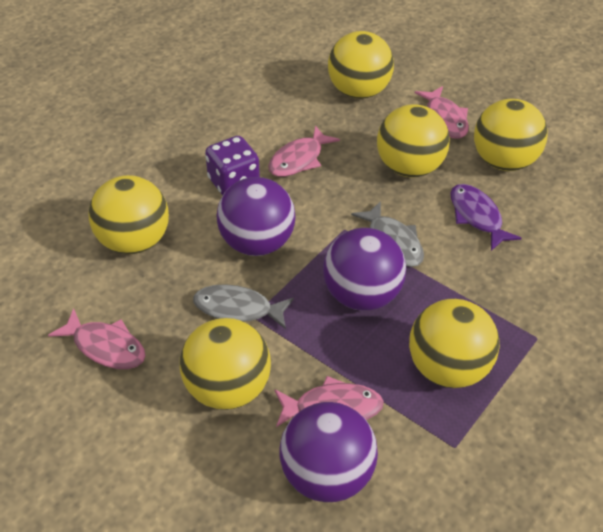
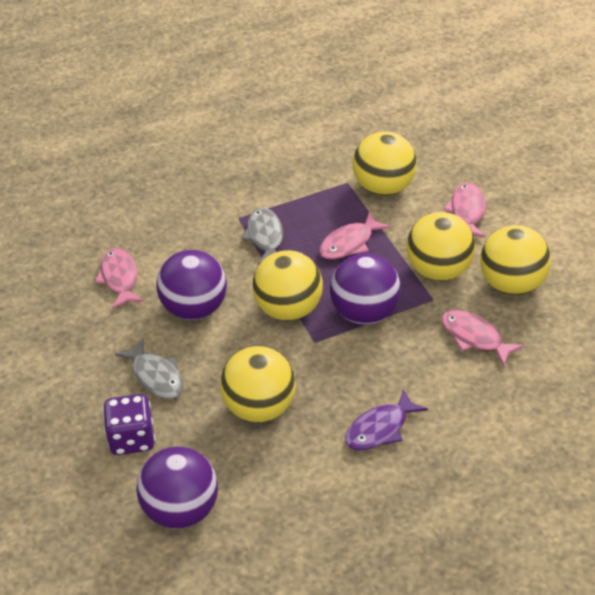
yellow ball: 6 -> 5

